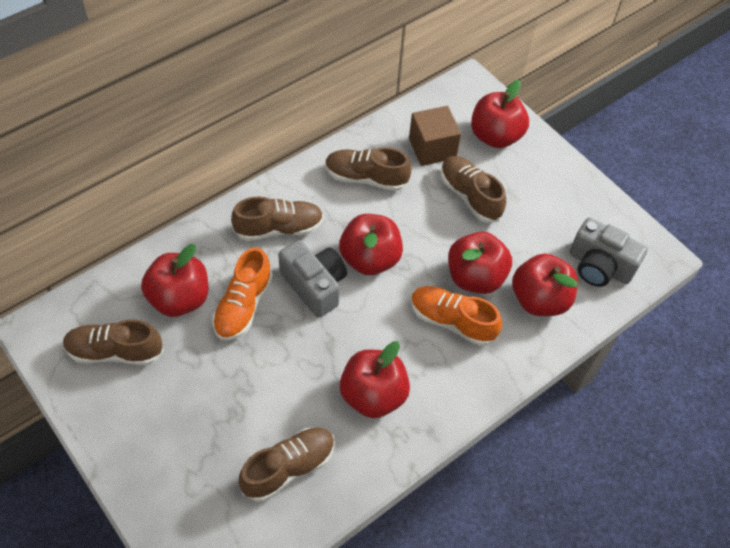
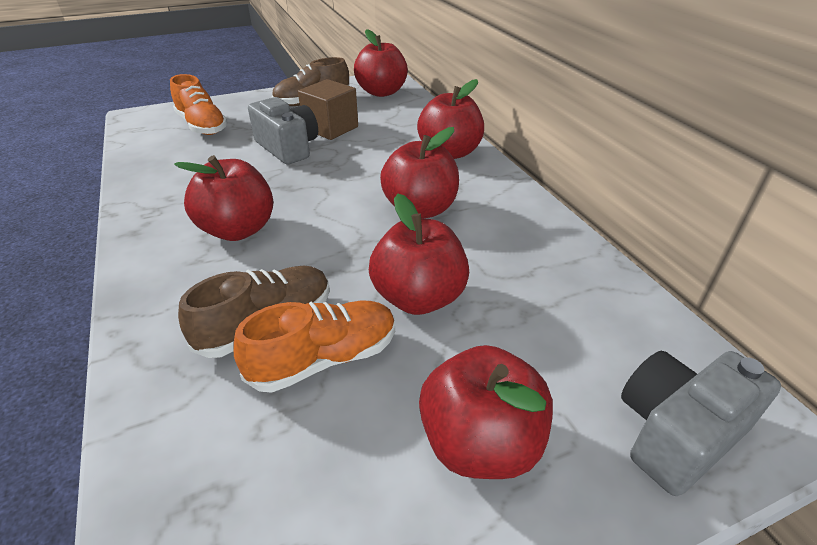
brown shoe: 5 -> 2

